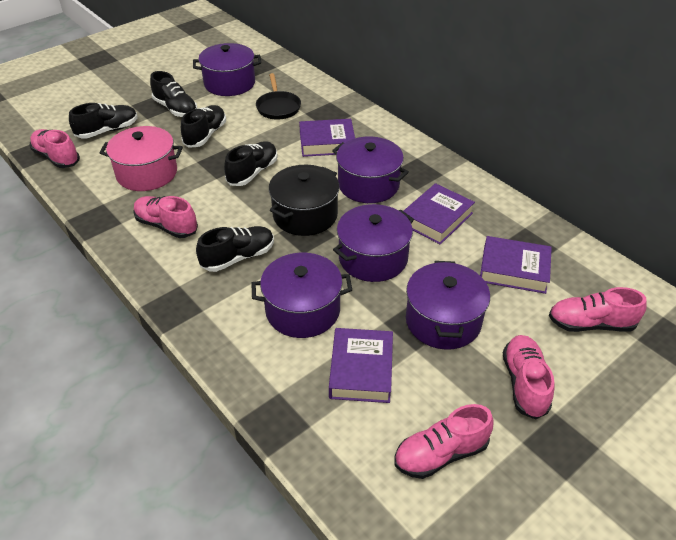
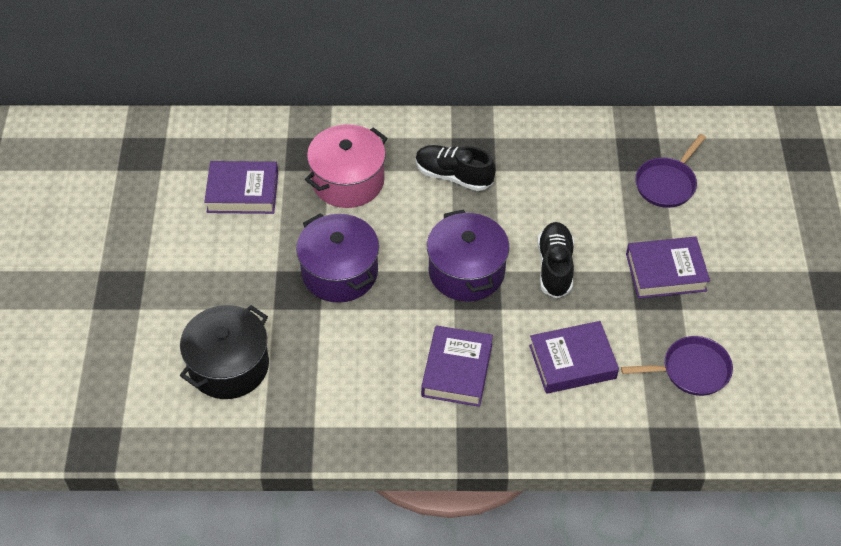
black pan: 1 -> 0
black shoe: 5 -> 2
pink shoe: 5 -> 0
purple pan: 0 -> 2
purple pot: 5 -> 2

